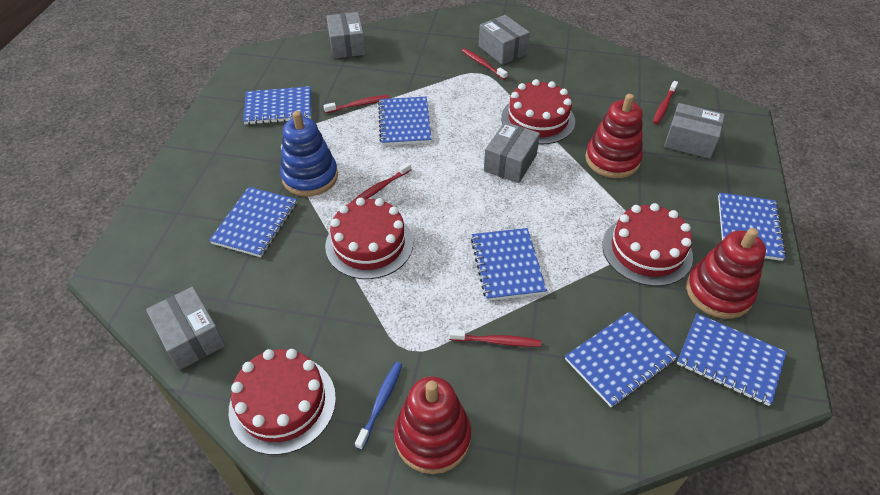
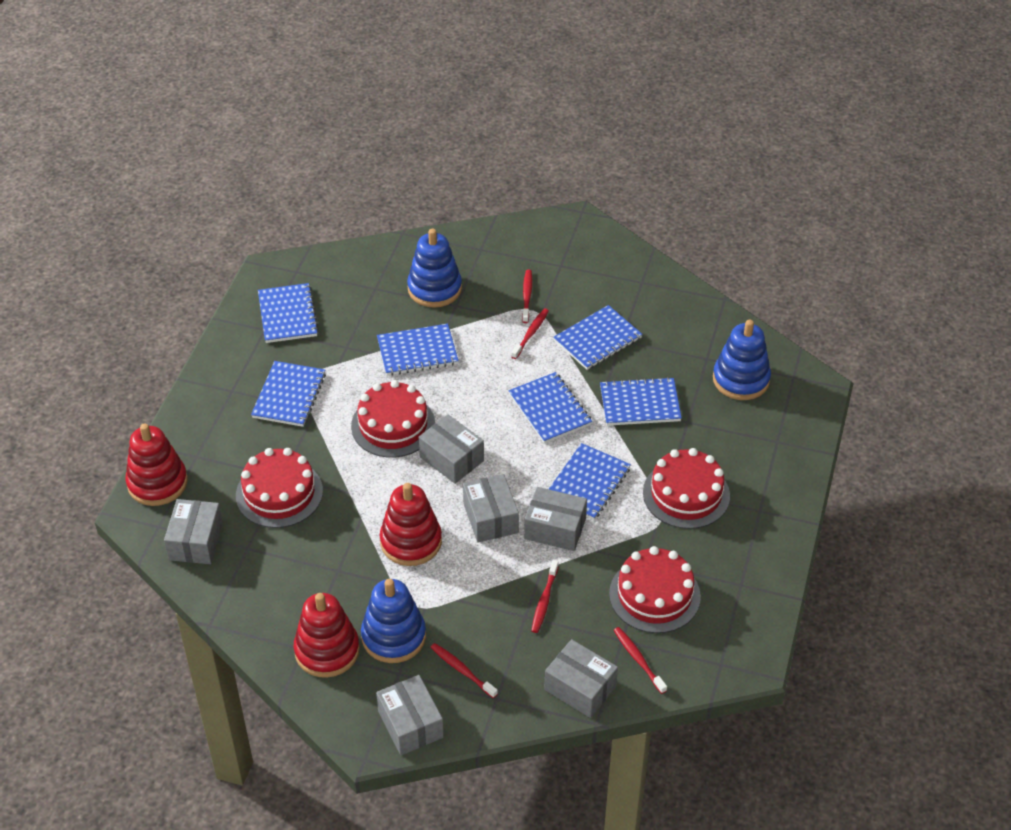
blue stacking toy: 1 -> 3
blue toothbrush: 1 -> 0
grey box: 5 -> 6

